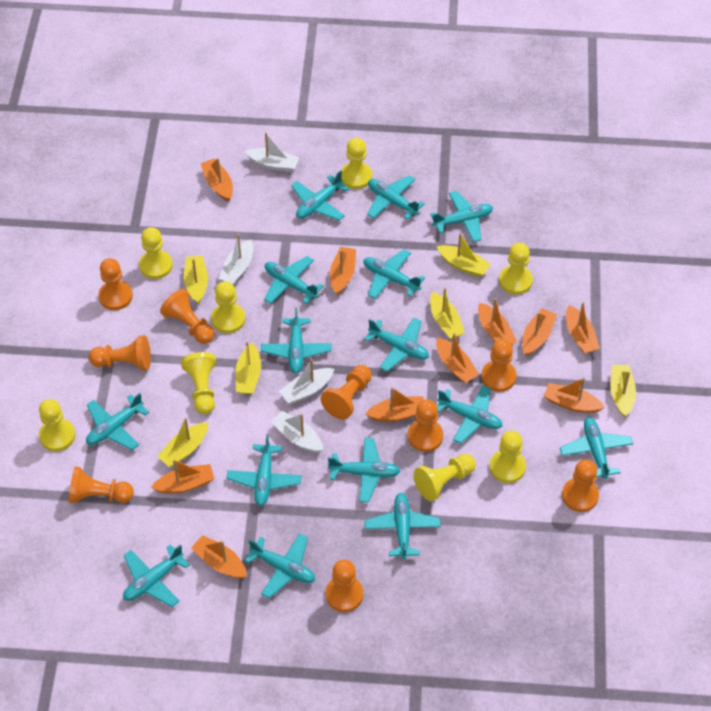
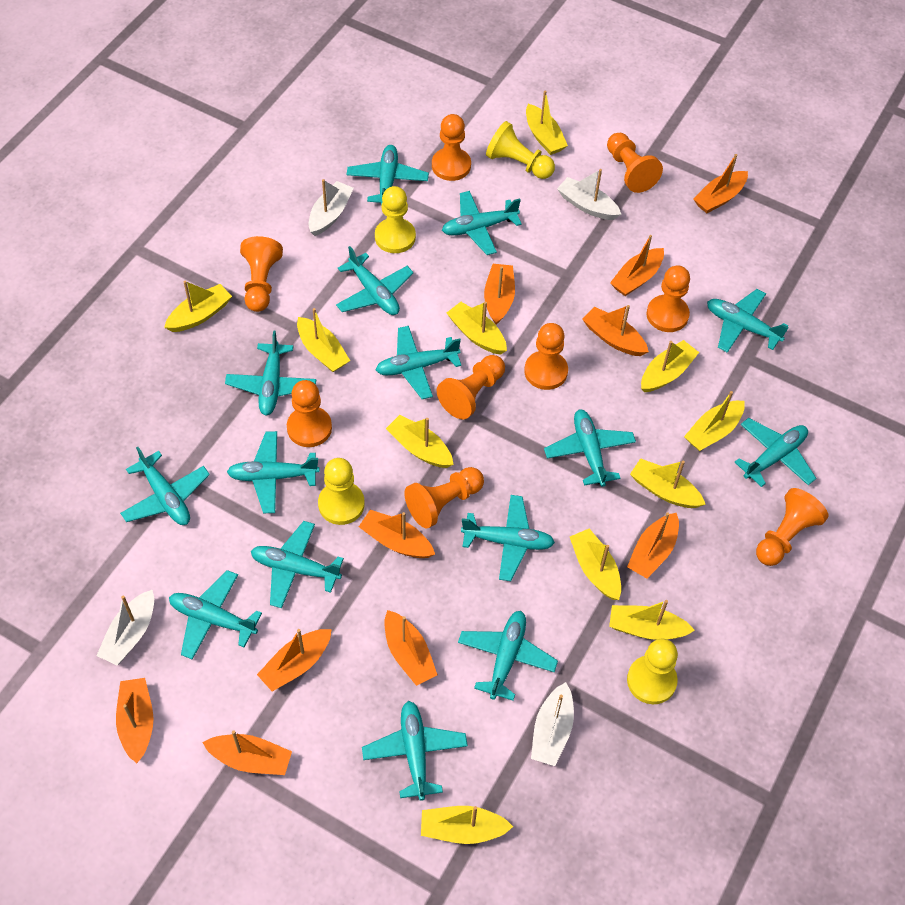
yellow boat: 6 -> 11
yellow pawn: 8 -> 4

